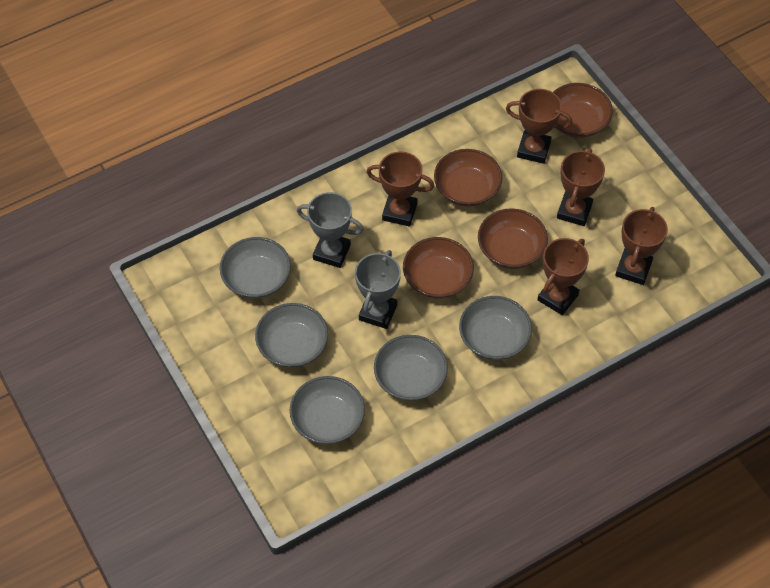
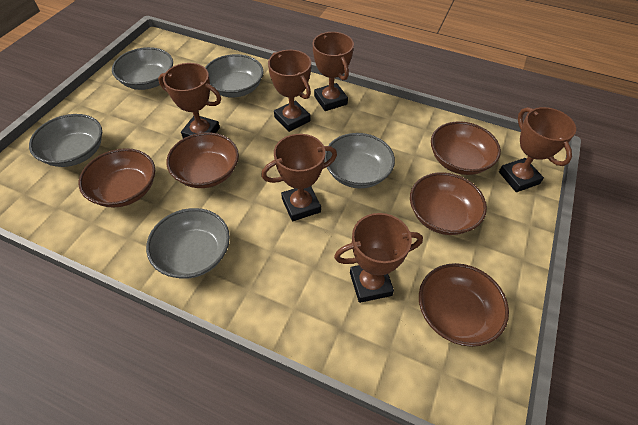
brown bowl: 4 -> 5
brown trophy: 5 -> 6
grey trophy: 2 -> 0

